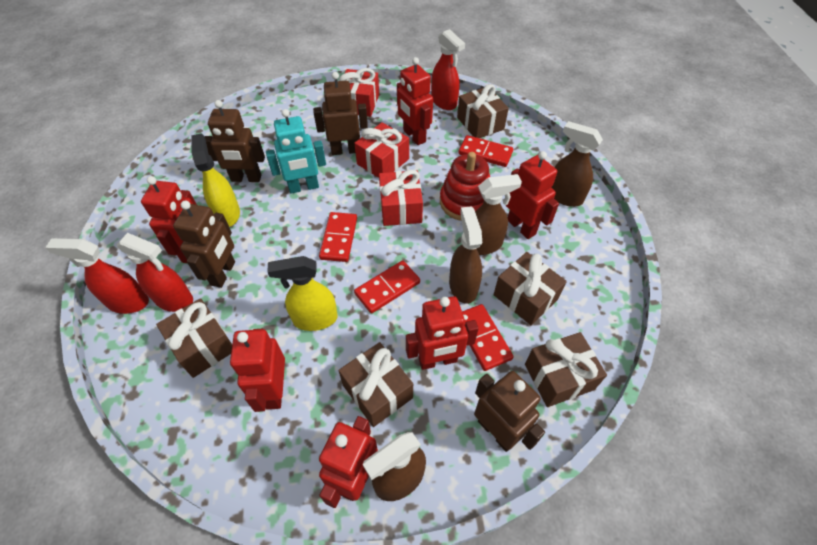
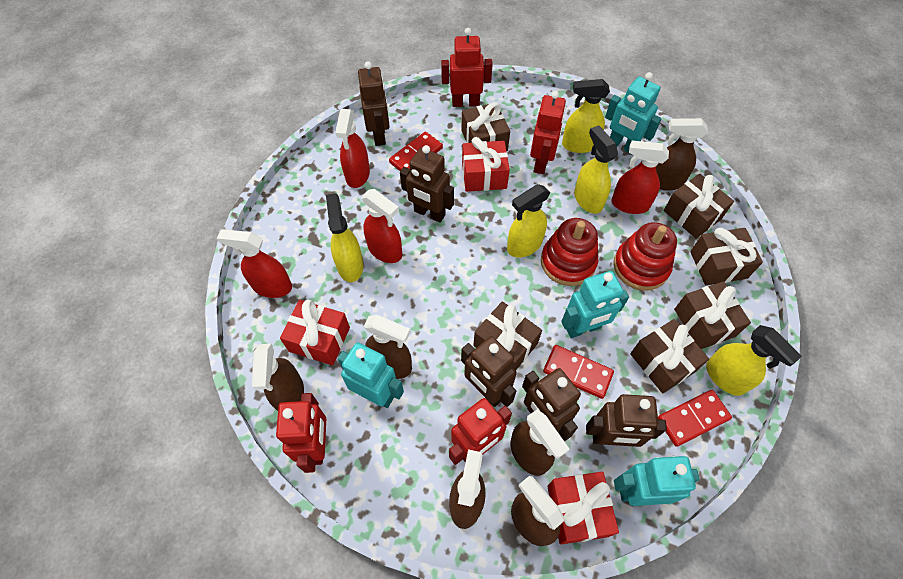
brown gift: 5 -> 6
brown robot: 4 -> 5
brown spray bottle: 4 -> 6
red domino: 4 -> 3
red robot: 6 -> 4
red spray bottle: 3 -> 4
red stacking toy: 1 -> 2
turquoise robot: 1 -> 4
yellow spray bottle: 2 -> 5

